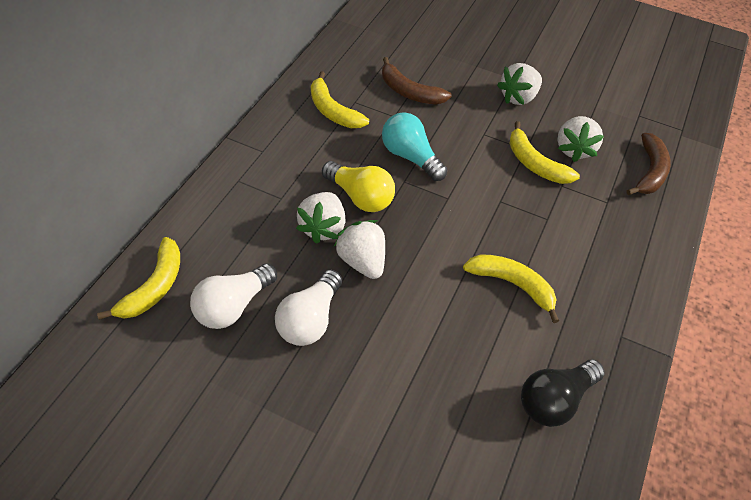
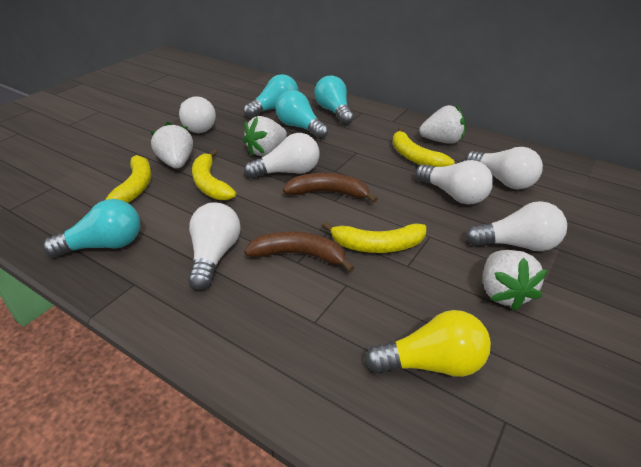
black light bulb: 1 -> 0
turquoise light bulb: 1 -> 4
white light bulb: 2 -> 6

